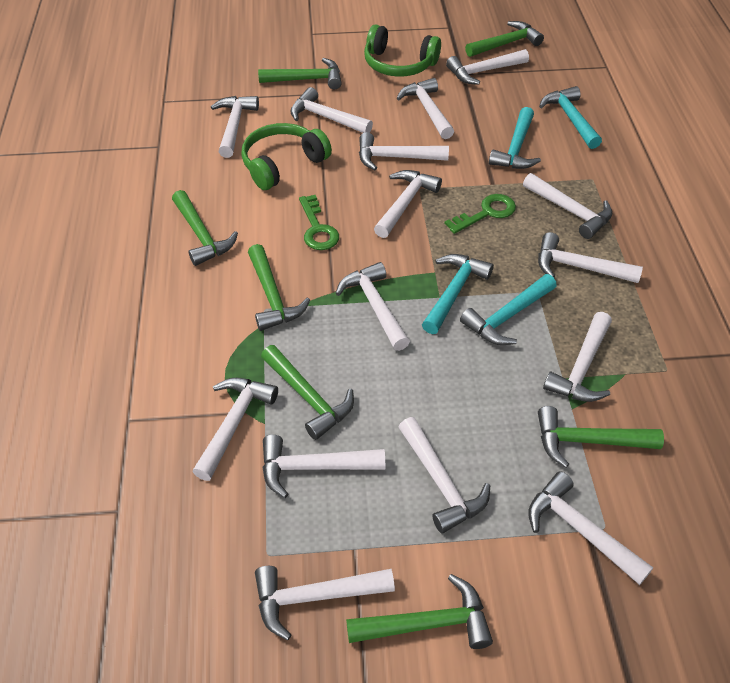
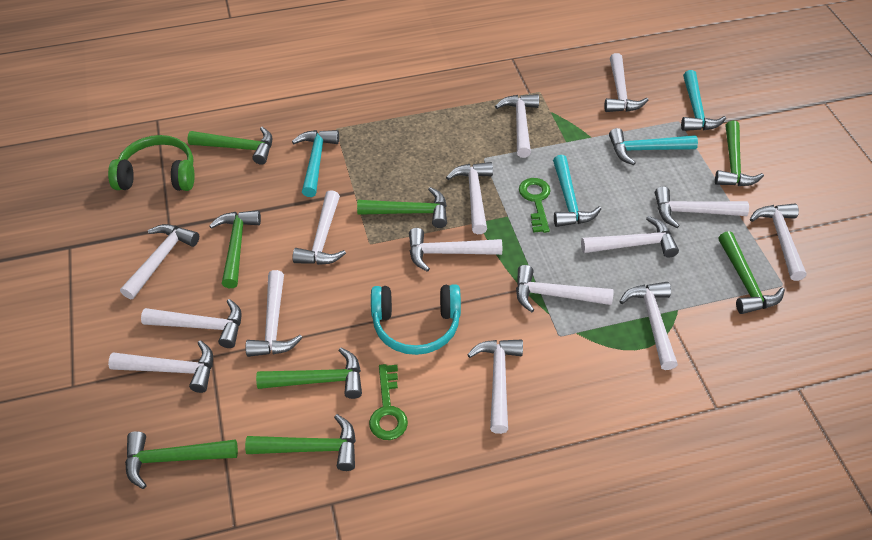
green hammer: 7 -> 8
green headphones: 2 -> 1
turquoise headphones: 0 -> 1

